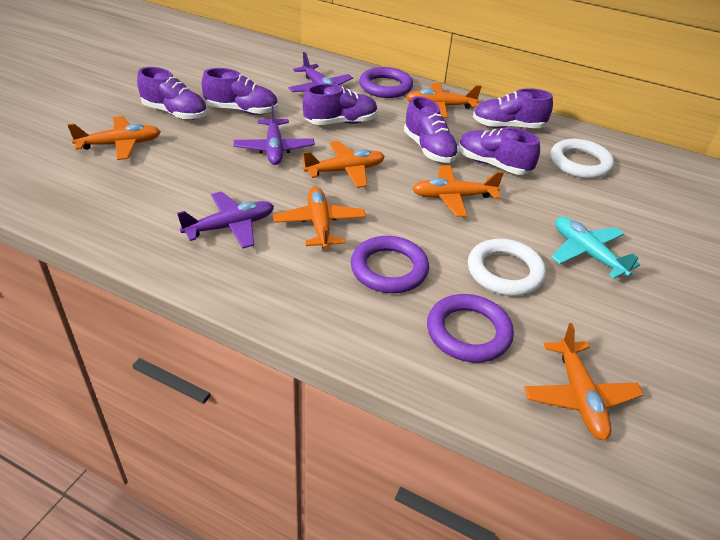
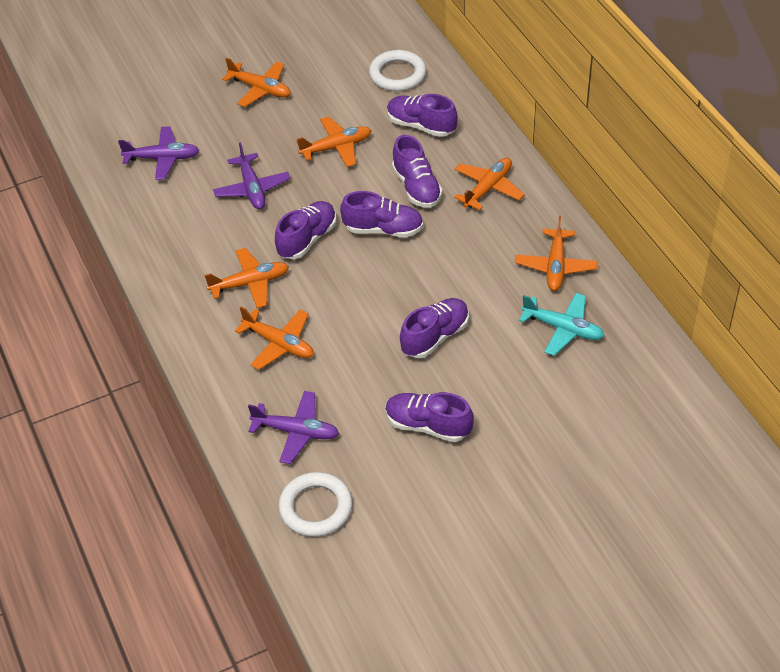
purple ring: 3 -> 0

